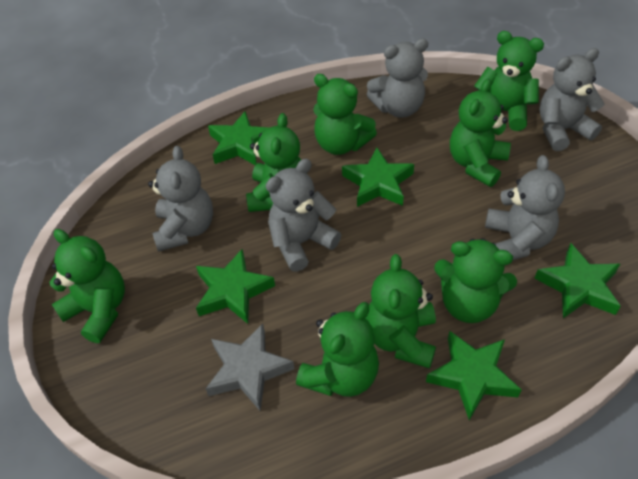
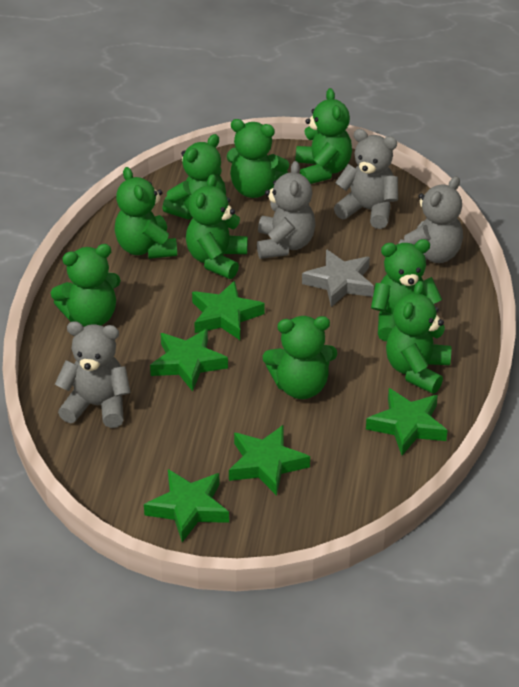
green teddy bear: 8 -> 9
grey teddy bear: 5 -> 4

